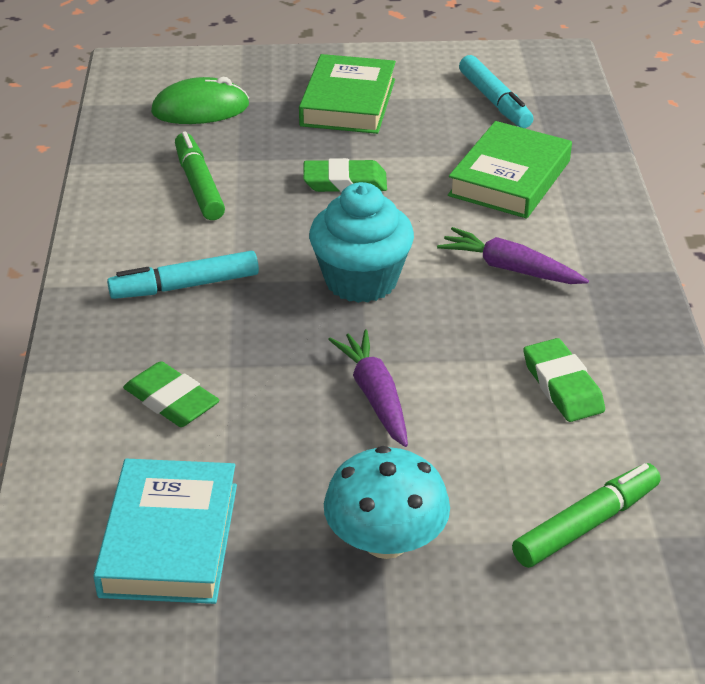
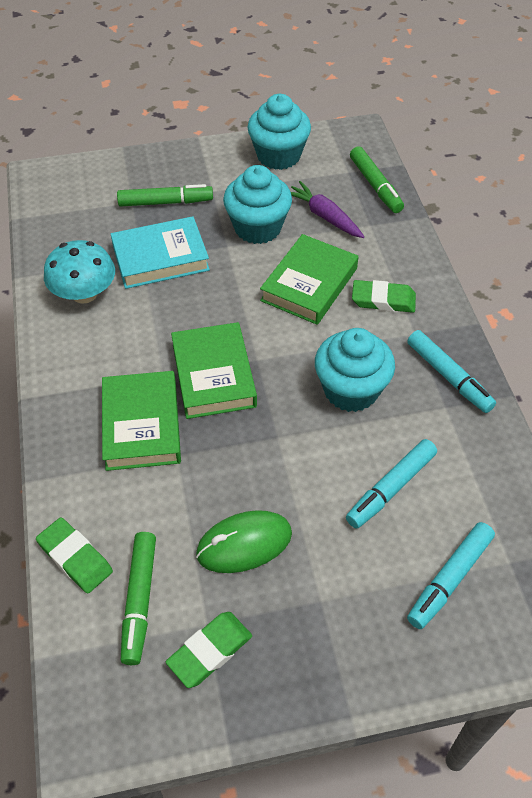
green book: 2 -> 3
green marker: 2 -> 3
purple carrot: 2 -> 1
turquoise cupcake: 1 -> 3
turquoise marker: 2 -> 3

